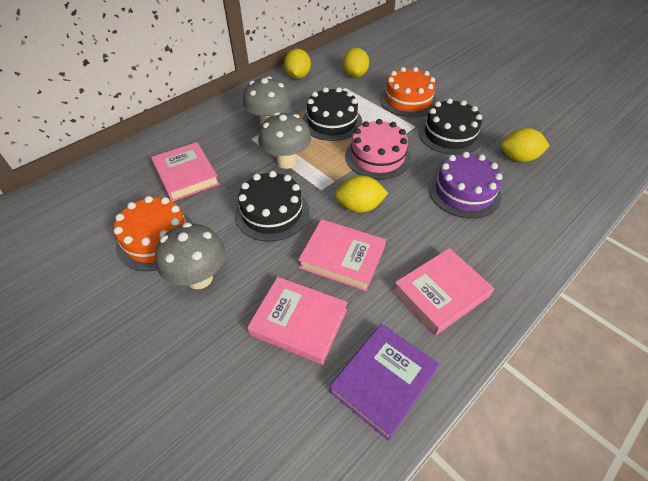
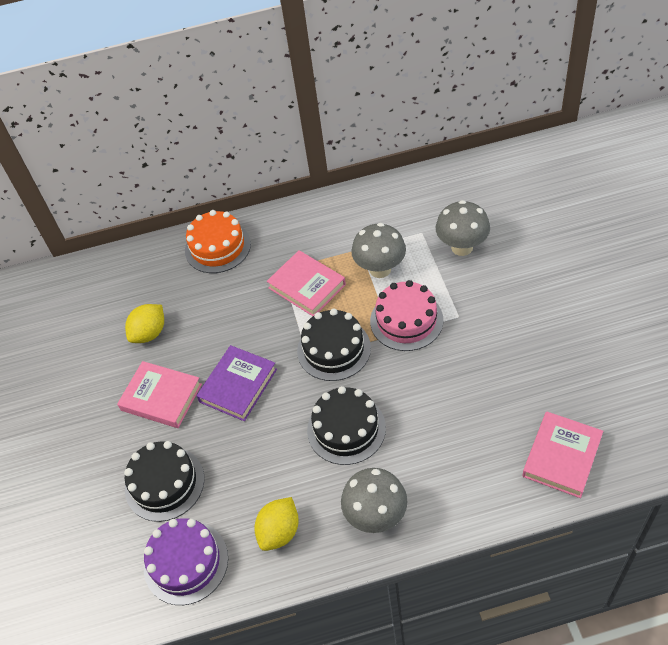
orange cake: 2 -> 1
pink book: 4 -> 3
yellow lemon: 4 -> 2

